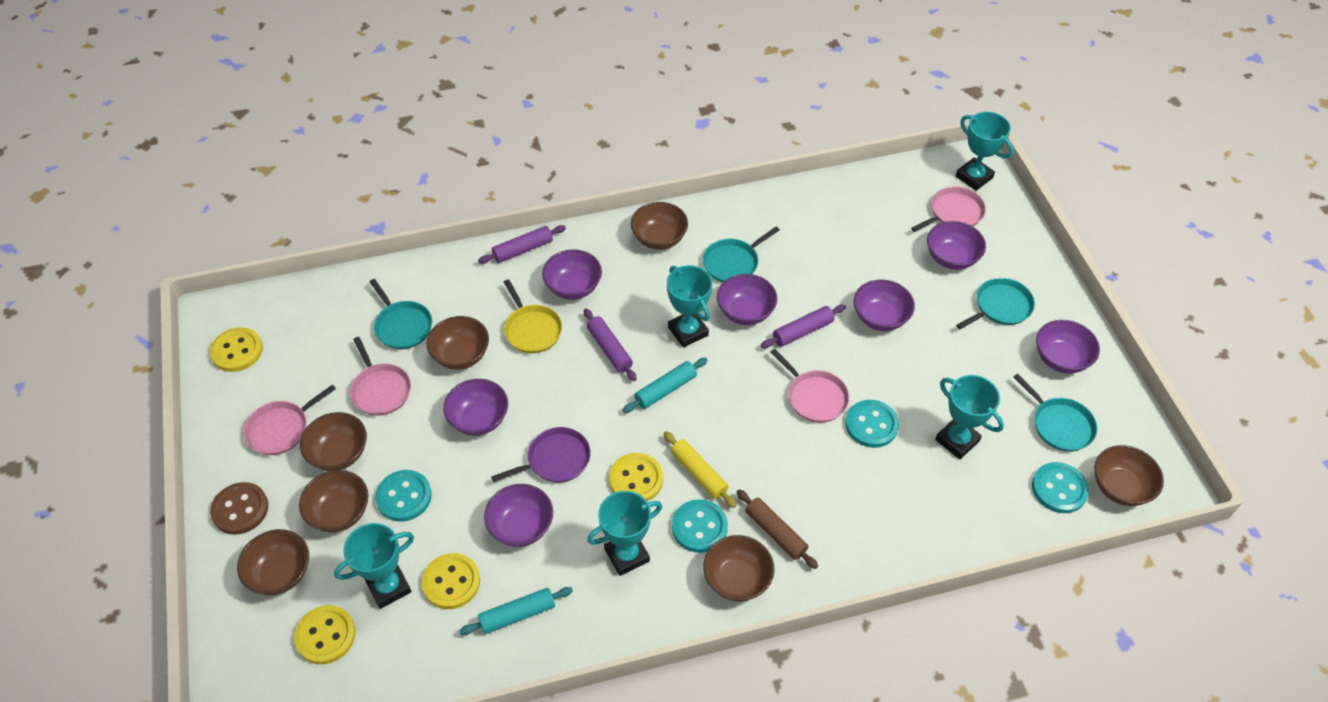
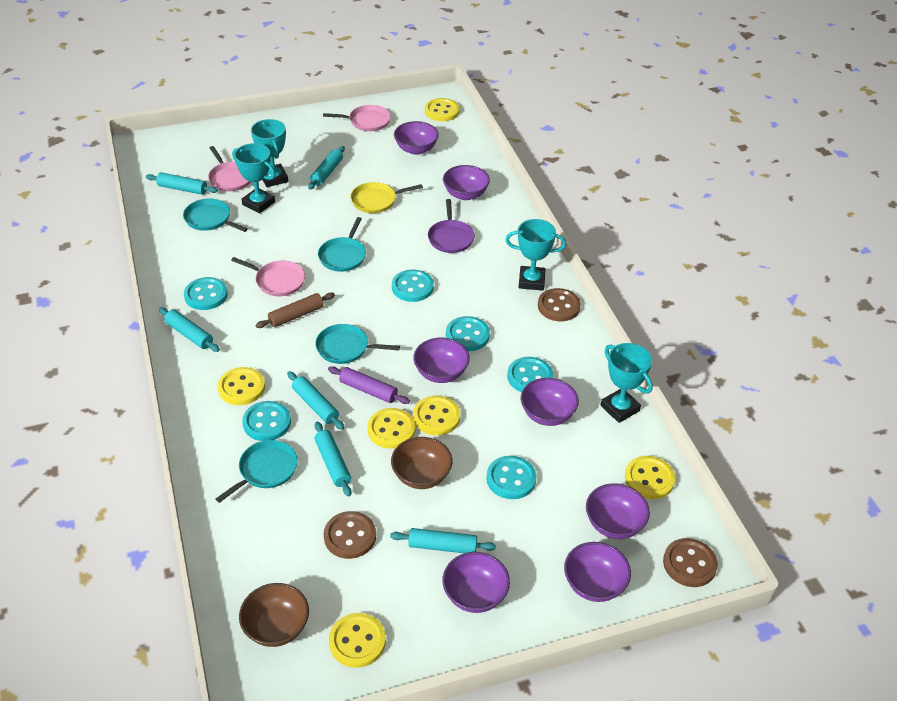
brown bowl: 7 -> 2
brown button: 1 -> 3
pink pan: 4 -> 3
purple rolling pin: 3 -> 1
turquoise button: 4 -> 6
turquoise rolling pin: 2 -> 6
turquoise trophy: 5 -> 4
yellow button: 4 -> 6
yellow rolling pin: 1 -> 0

